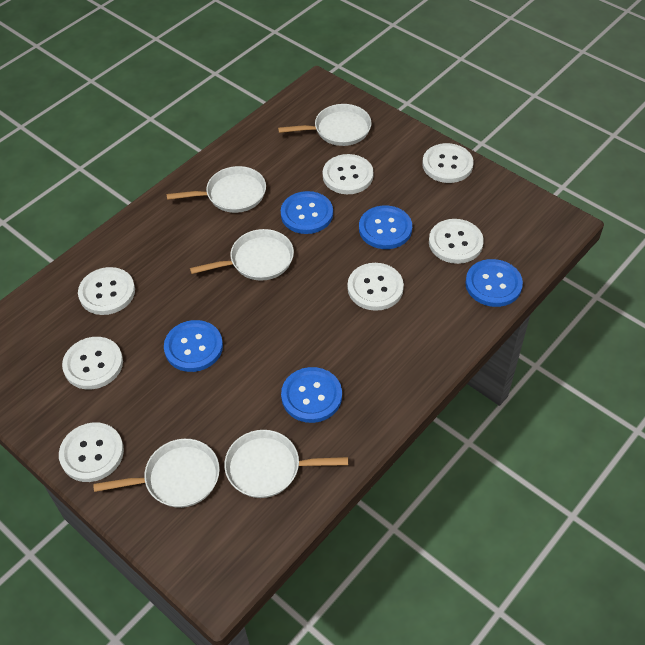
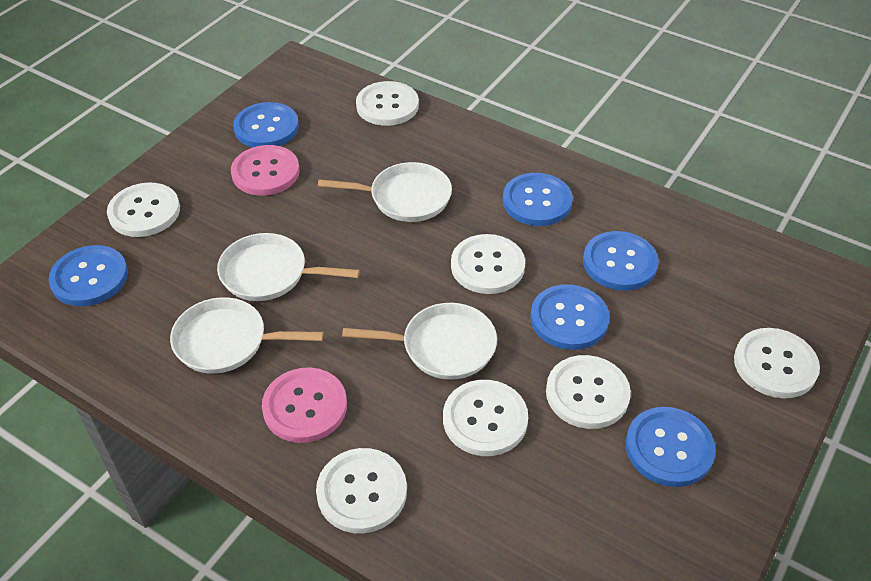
blue button: 5 -> 6
pink button: 0 -> 2
white pan: 5 -> 4

